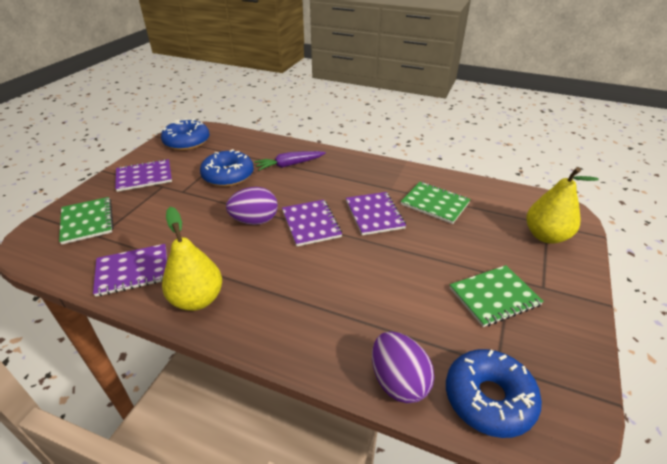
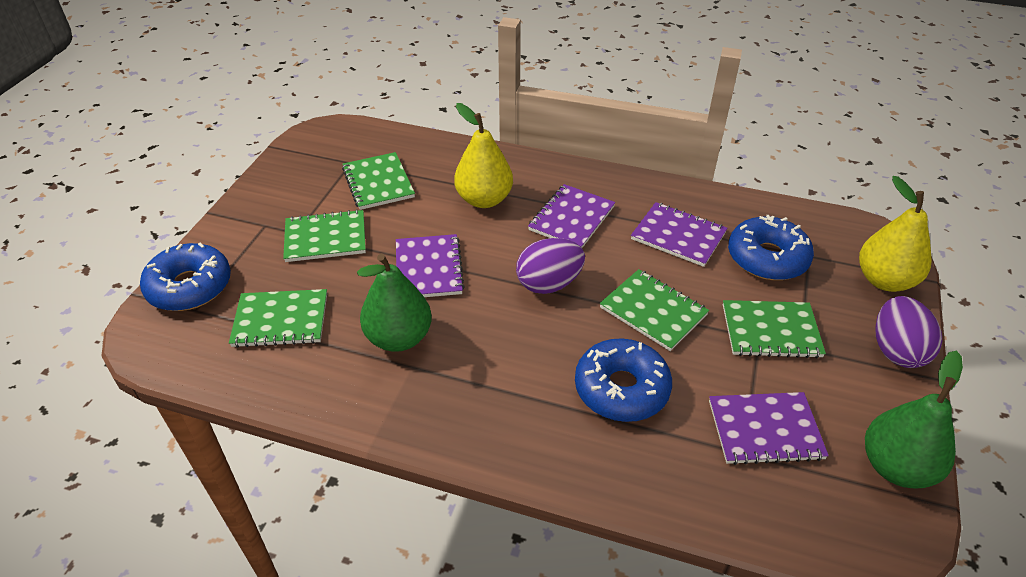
green notebook: 3 -> 5
green pear: 0 -> 2
purple carrot: 1 -> 0

